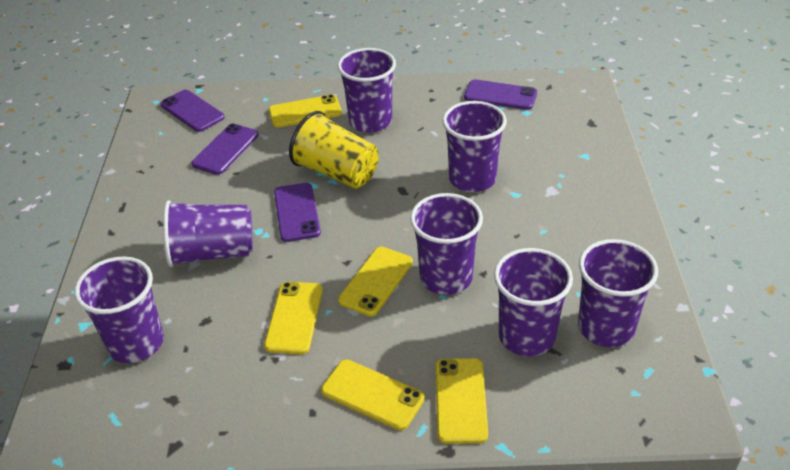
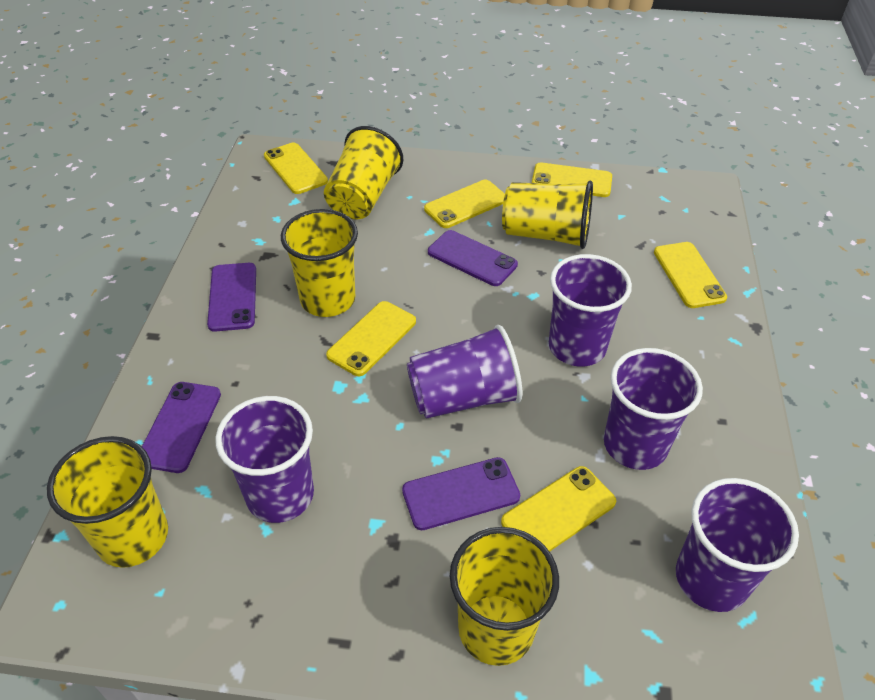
purple cup: 7 -> 5
yellow cup: 1 -> 5
yellow phone: 5 -> 6

